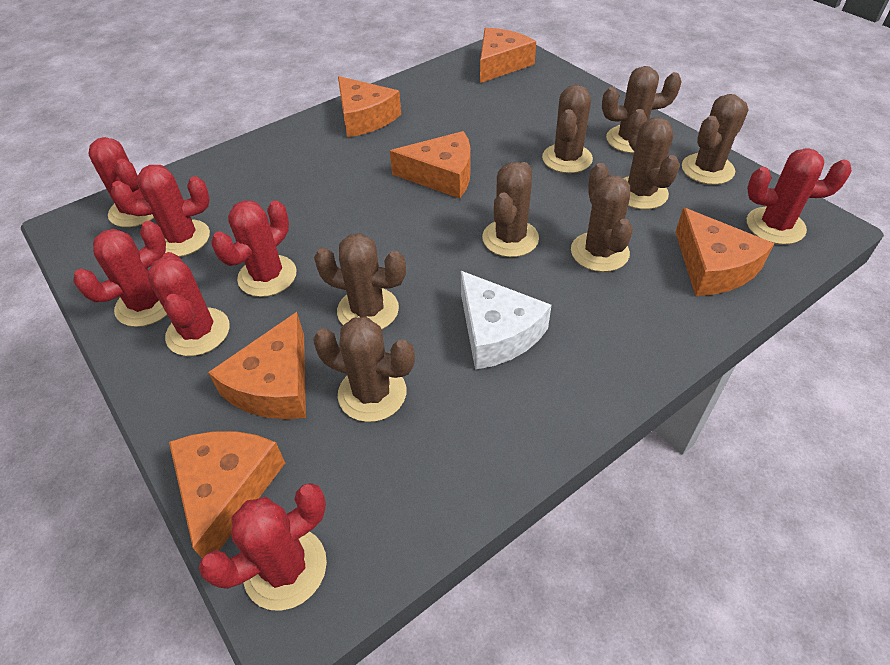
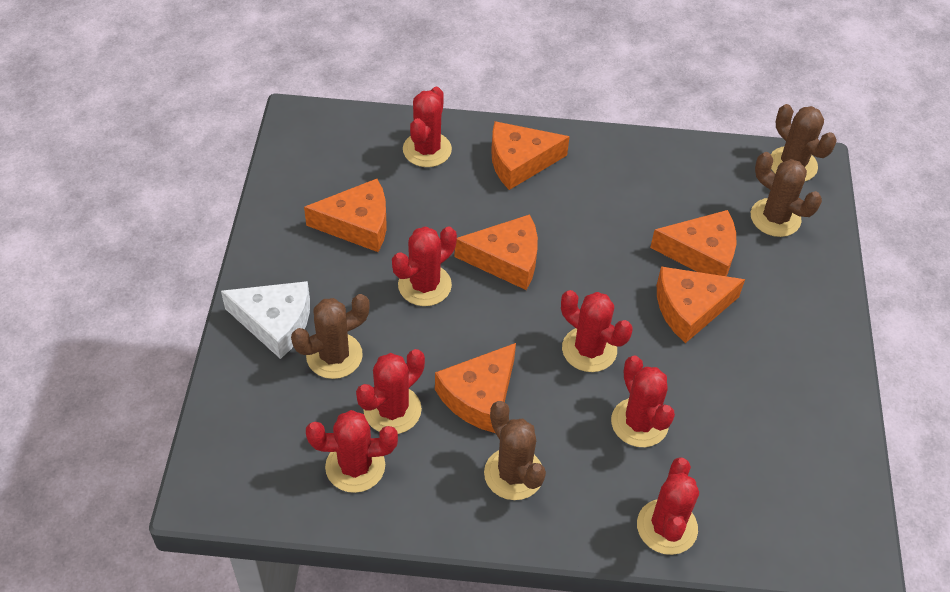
brown cactus: 8 -> 4

